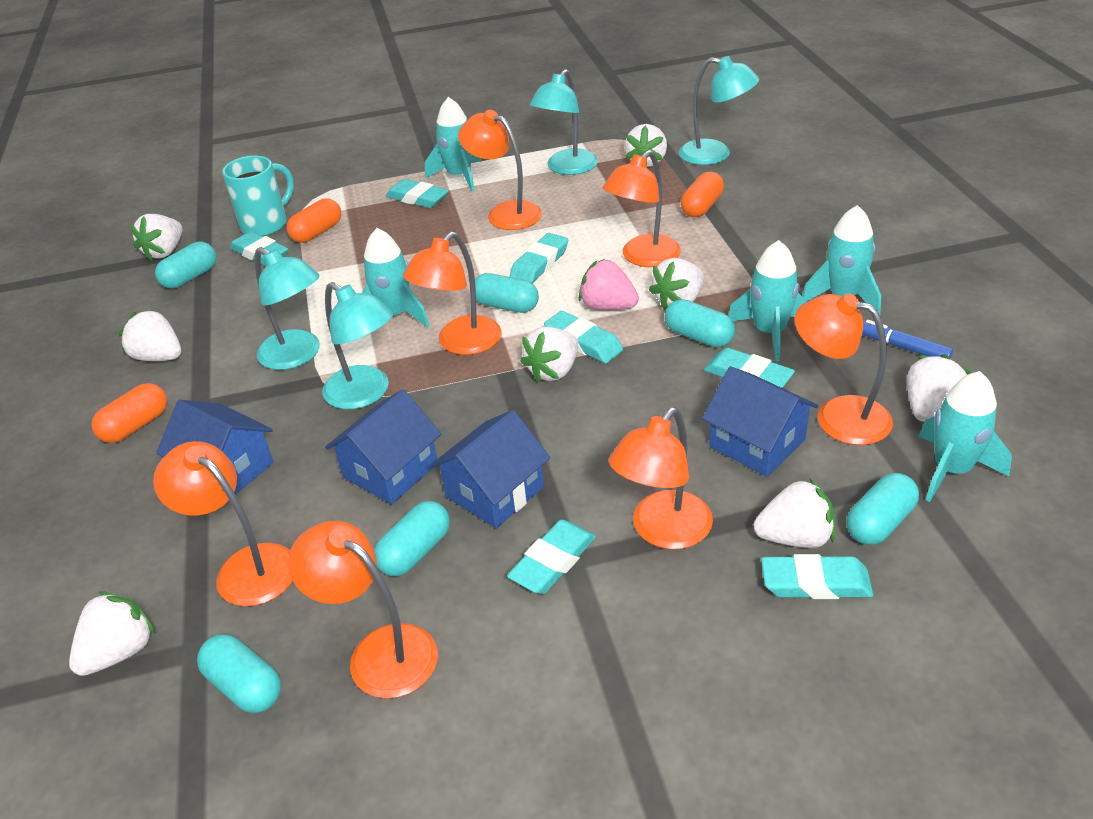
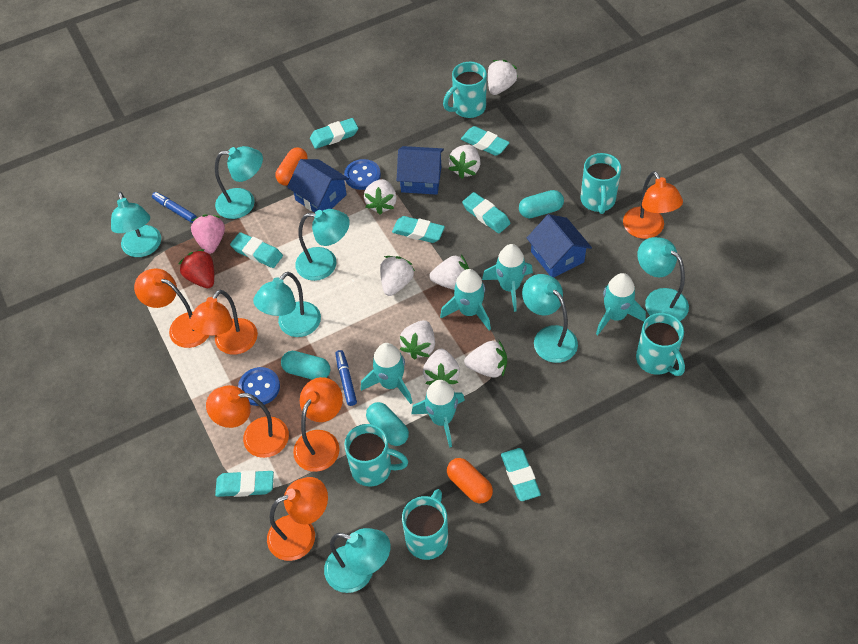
blue button: 0 -> 2
blue house: 4 -> 3
blue marker: 1 -> 2
orange capsule: 3 -> 2
orange lamp: 7 -> 6
red strawberry: 0 -> 1
turquoise capsule: 6 -> 3
turquoise lamp: 4 -> 7
turquoise mug: 1 -> 5

